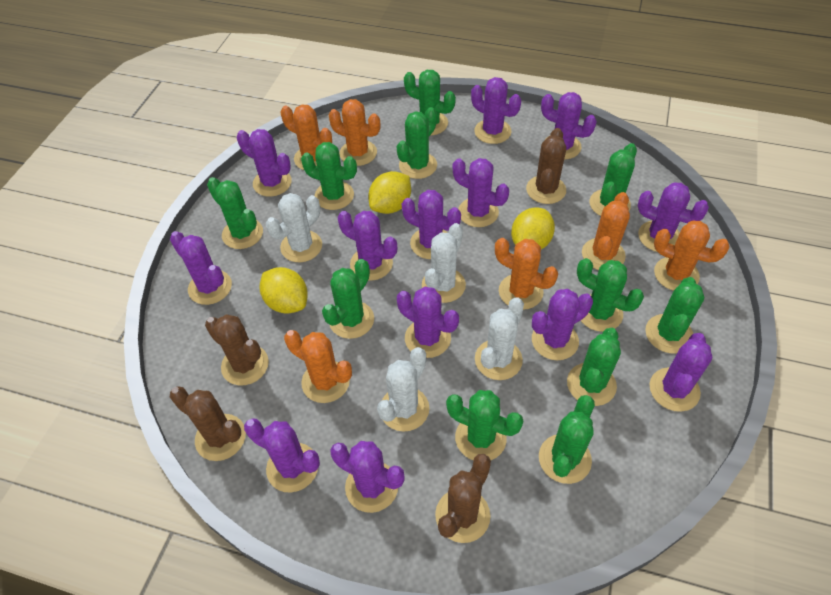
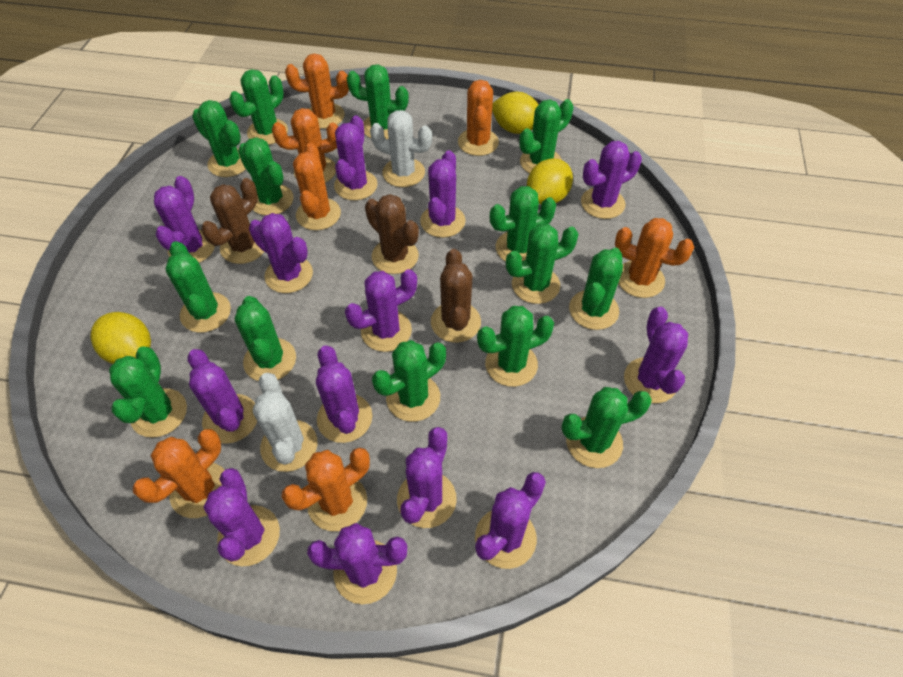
brown cactus: 4 -> 3
green cactus: 11 -> 14
orange cactus: 6 -> 7
white cactus: 4 -> 2

